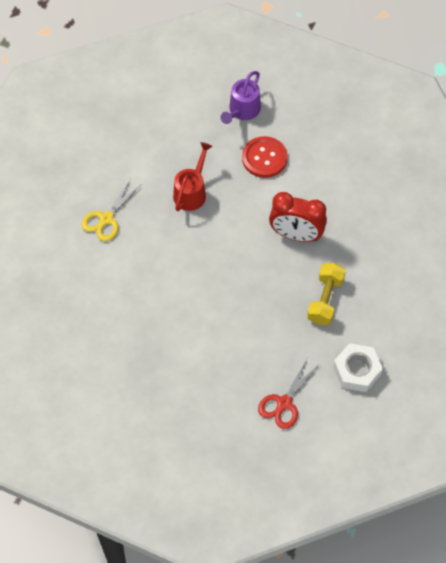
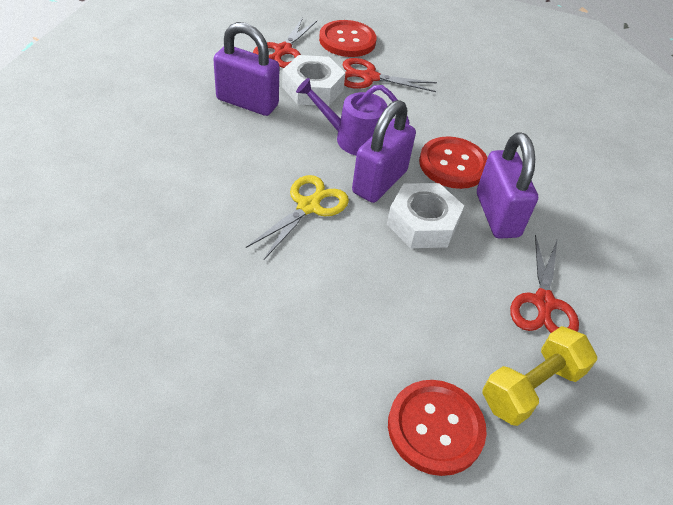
purple padlock: 0 -> 3
red button: 1 -> 3
red clock: 1 -> 0
red scissors: 1 -> 3
red watering can: 1 -> 0
white nut: 1 -> 2

